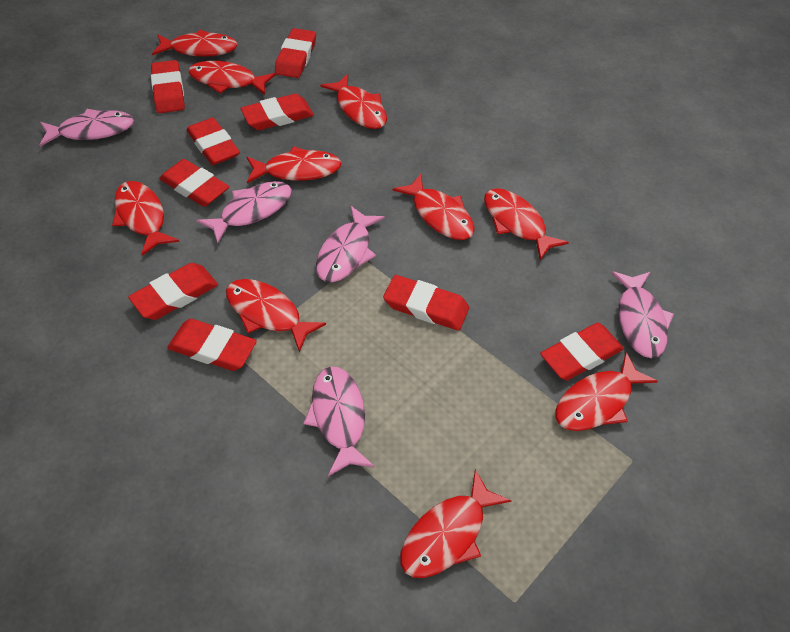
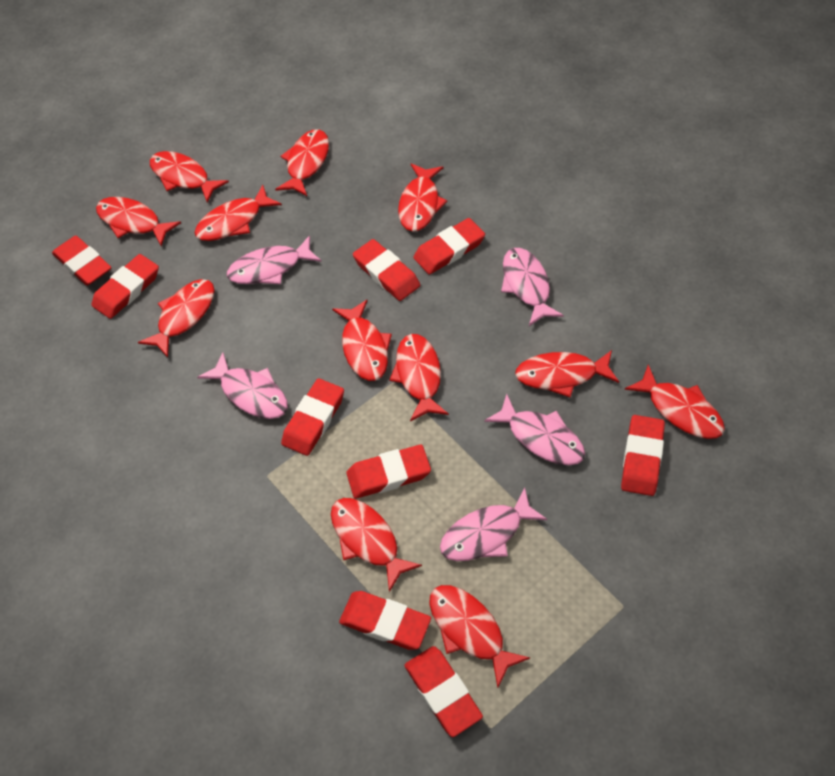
red fish: 10 -> 12

